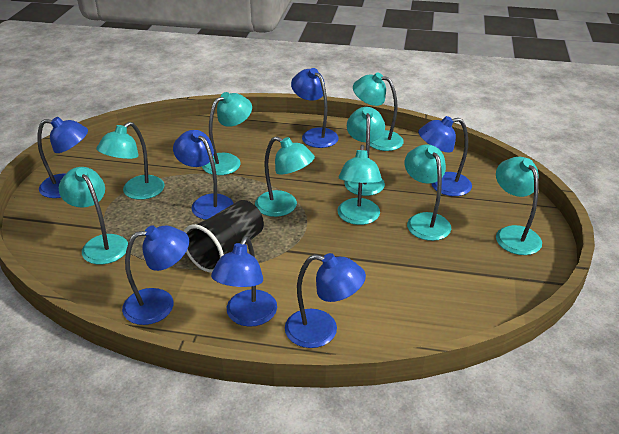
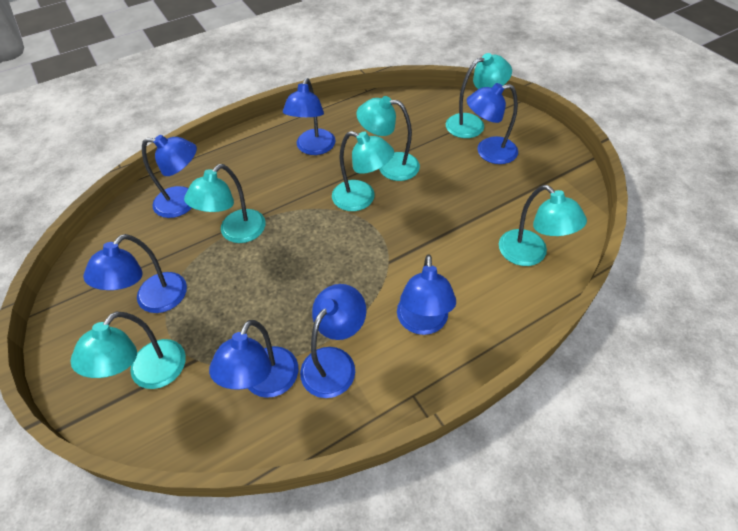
black cup: 1 -> 0
turquoise lamp: 9 -> 6

